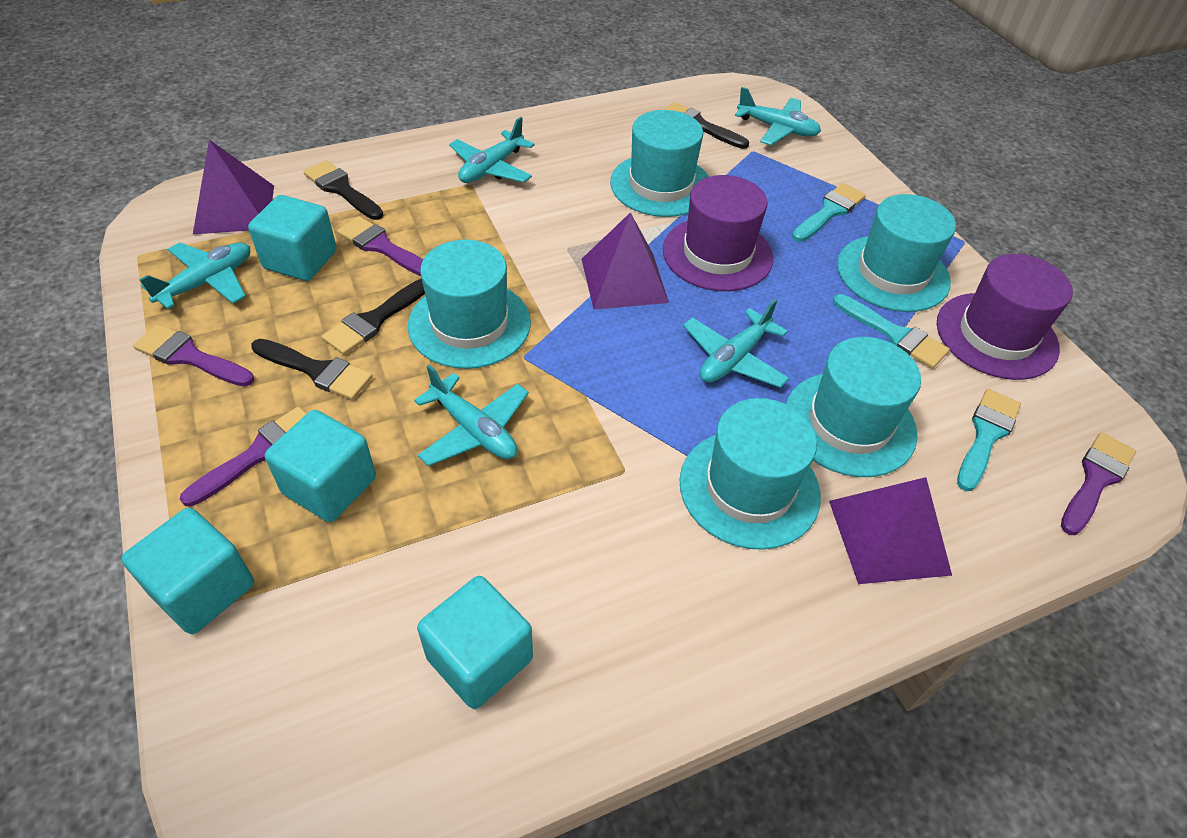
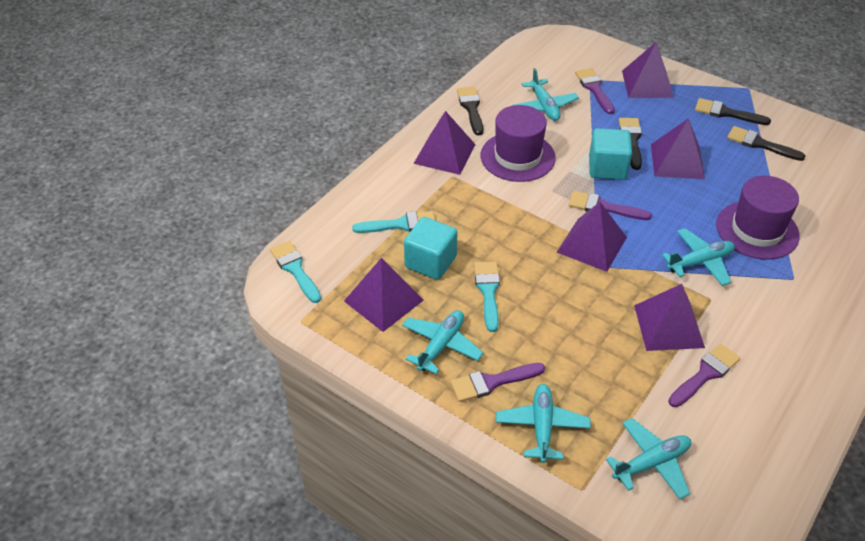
purple pyramid: 3 -> 6
turquoise cube: 4 -> 2
turquoise hat: 5 -> 0

